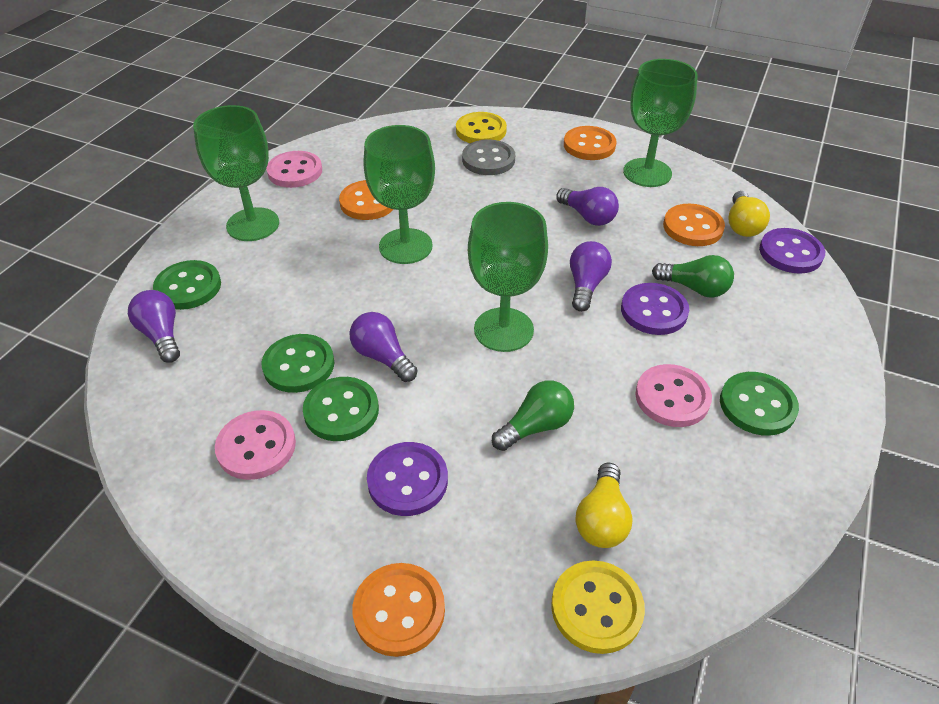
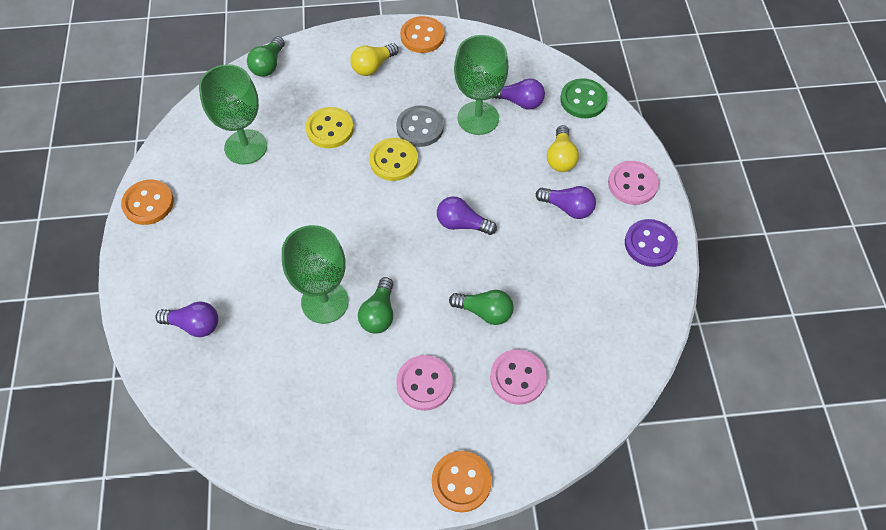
green button: 4 -> 1
green goblet: 4 -> 3
green light bulb: 2 -> 3
orange button: 4 -> 3
purple button: 3 -> 1

